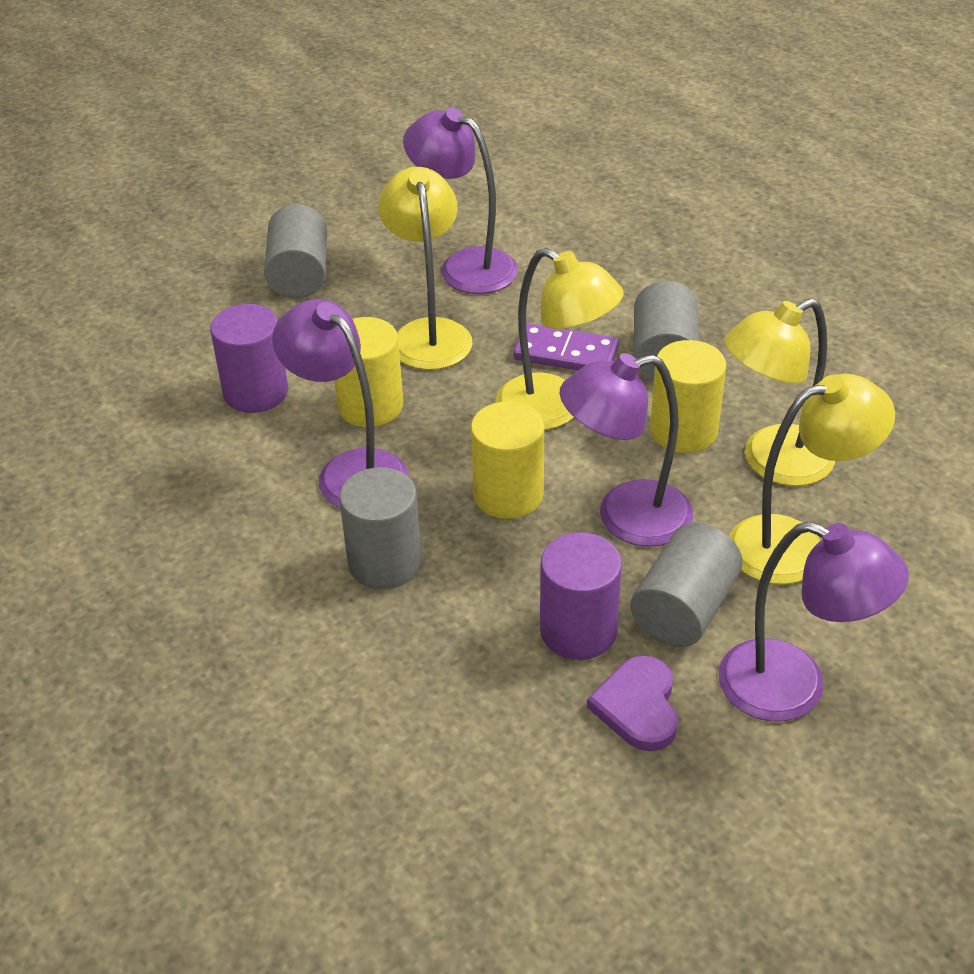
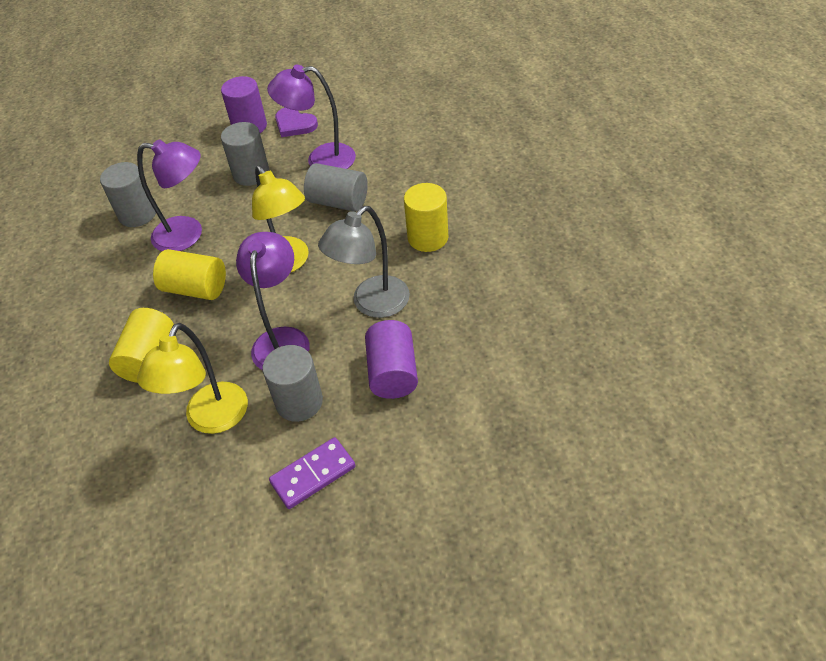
grey lamp: 0 -> 1
purple lamp: 4 -> 3
yellow lamp: 4 -> 2

